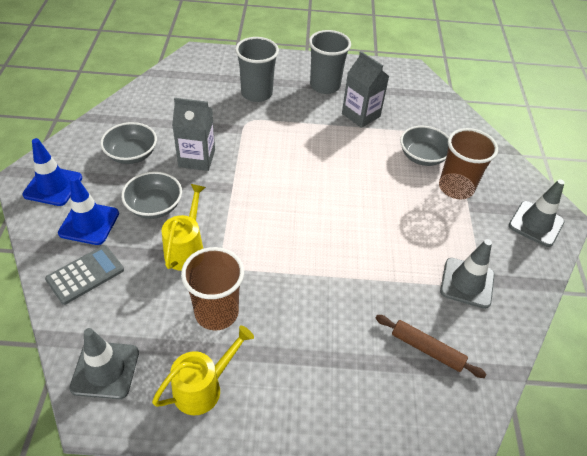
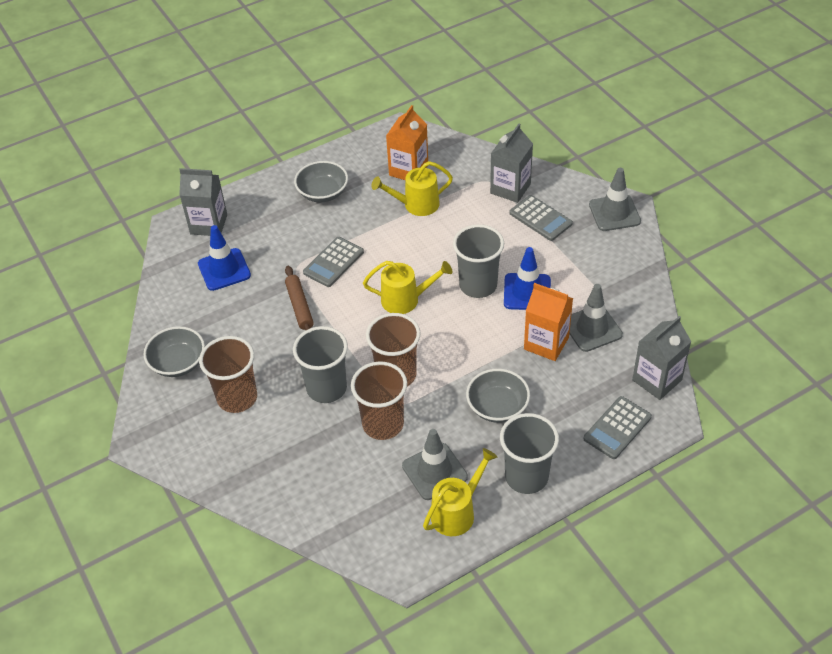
brown cup: 2 -> 3
grey calculator: 1 -> 3
grey carton: 2 -> 3
grey cup: 2 -> 3
orange carton: 0 -> 2
yellow watering can: 2 -> 3

